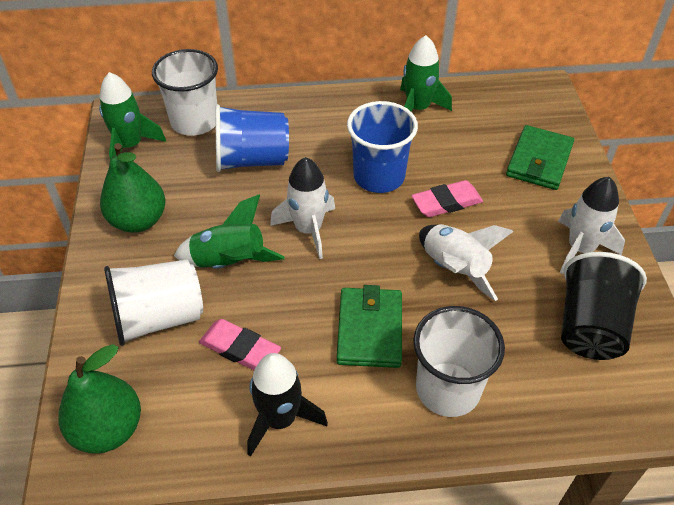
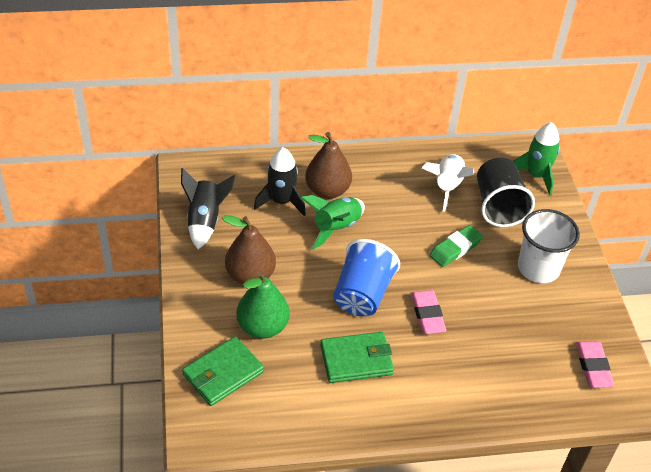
black rocket: 1 -> 2
blue cup: 2 -> 1
brown pear: 0 -> 2
green eraser: 0 -> 1
green pear: 2 -> 1
green rocket: 3 -> 2
white cup: 3 -> 1
white rocket: 3 -> 1

